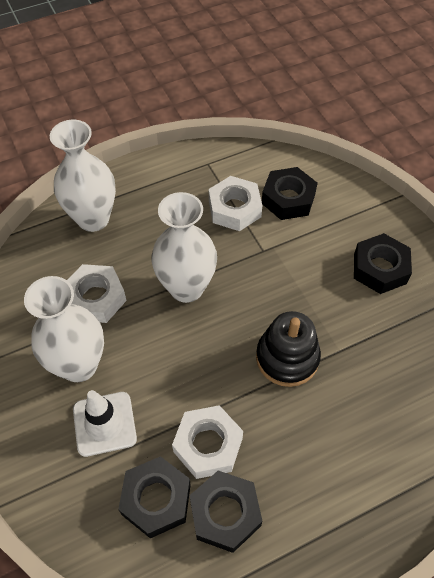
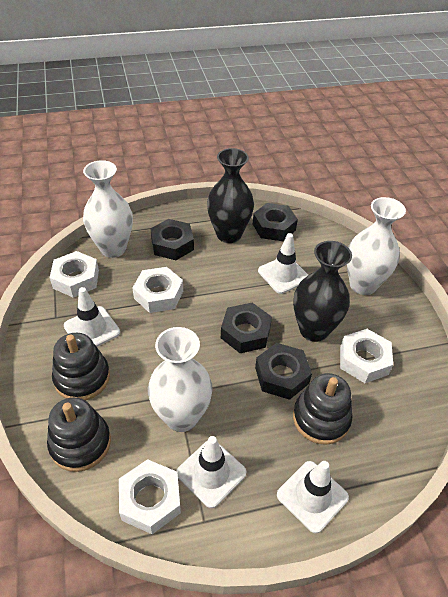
black stacking toy: 1 -> 3
black vase: 0 -> 2
white nut: 3 -> 4
white traffic cone: 1 -> 4

